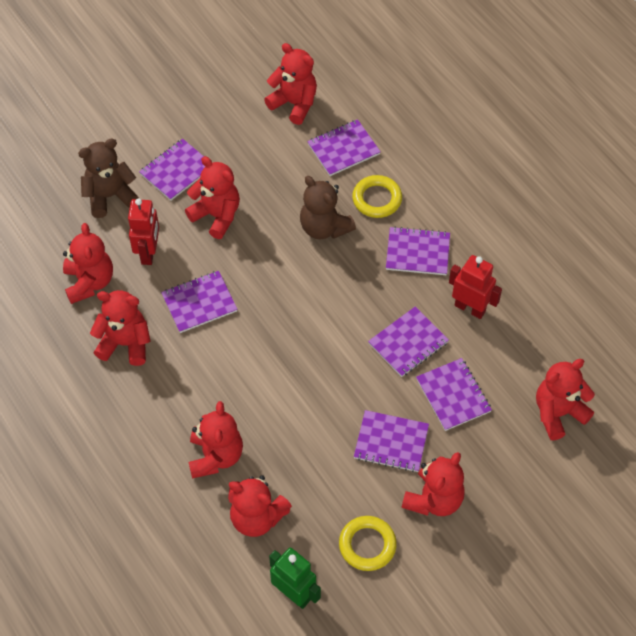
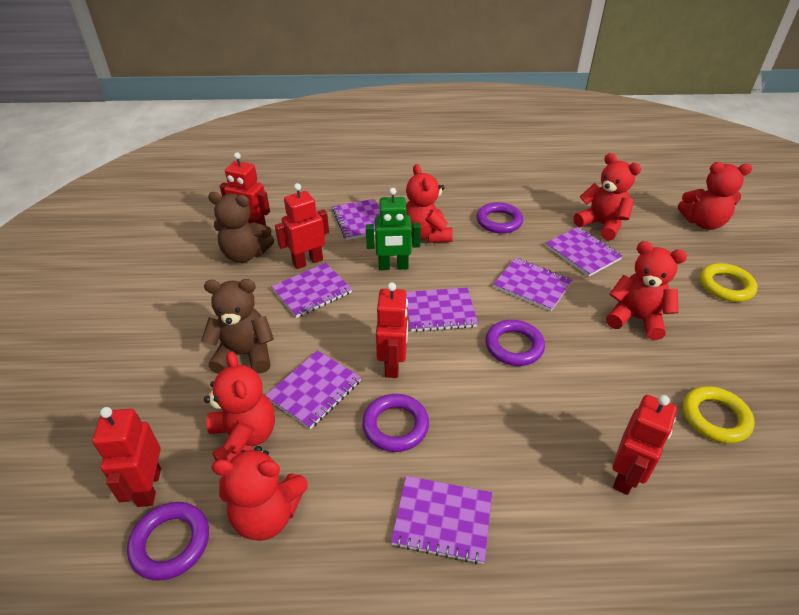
purple ring: 0 -> 4
red robot: 2 -> 5
red teddy bear: 8 -> 6

